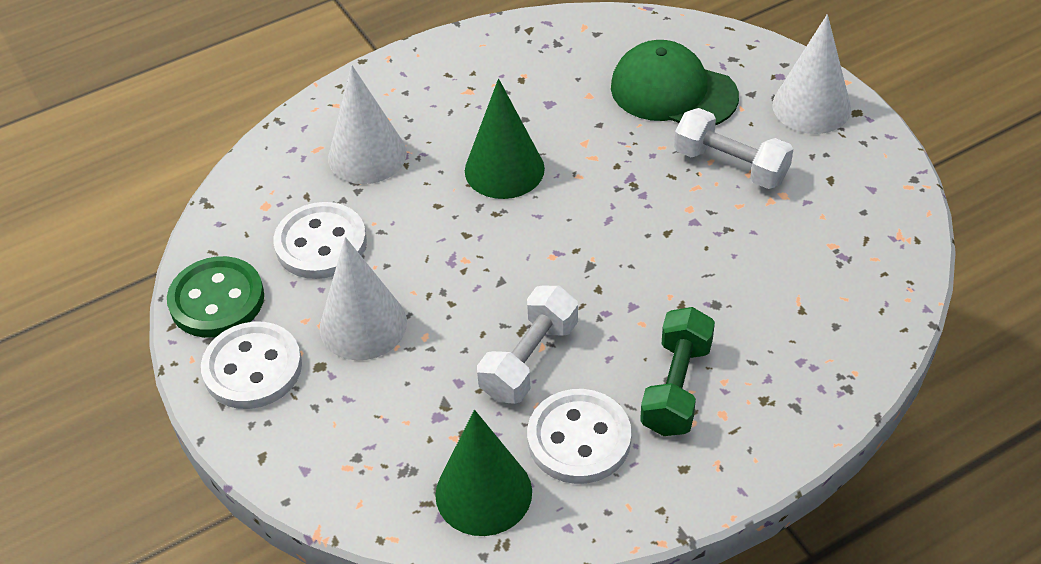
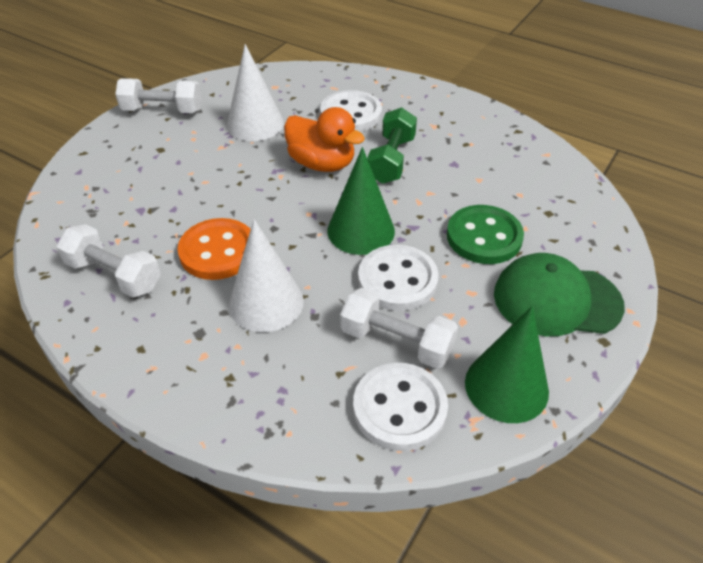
orange button: 0 -> 1
orange duck: 0 -> 1
white cone: 3 -> 2
white dumbbell: 2 -> 3

